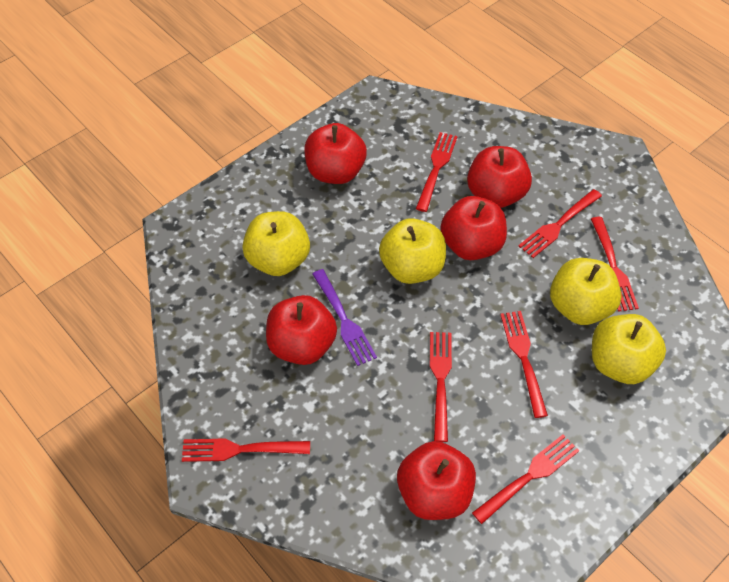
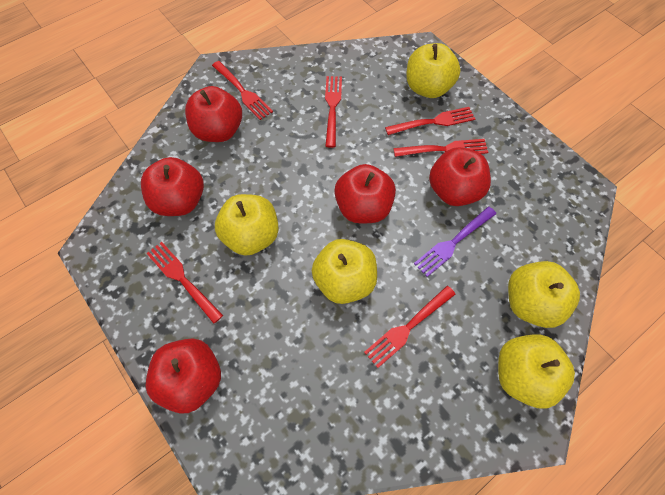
red fork: 7 -> 6
yellow apple: 4 -> 5

